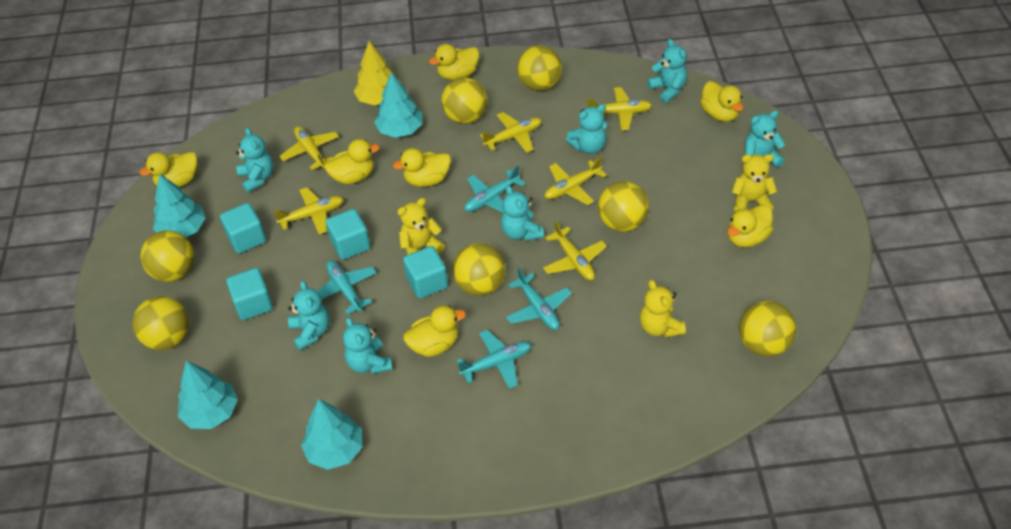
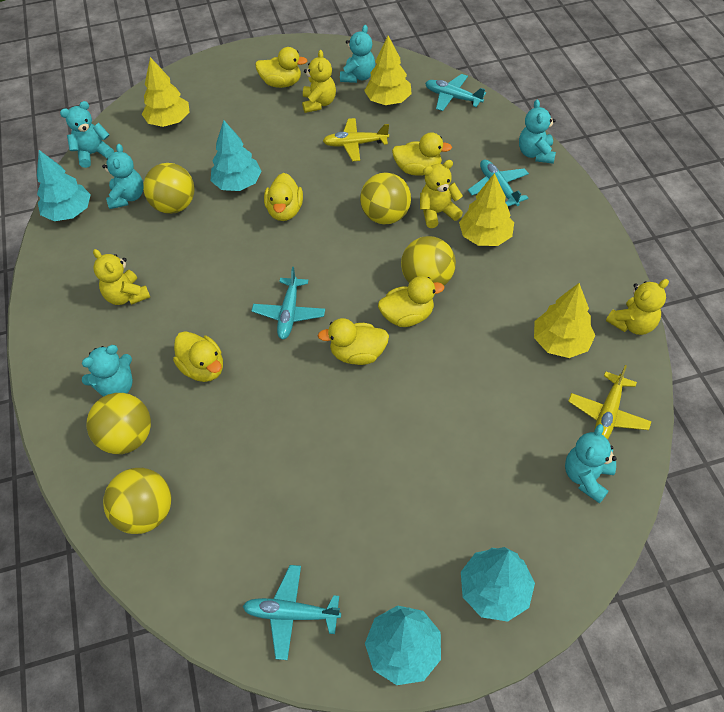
turquoise cube: 4 -> 0
turquoise teddy bear: 7 -> 6
yellow ball: 7 -> 5
yellow duck: 7 -> 6
yellow plane: 6 -> 2
yellow teddy bear: 3 -> 4
yellow tree: 1 -> 4

